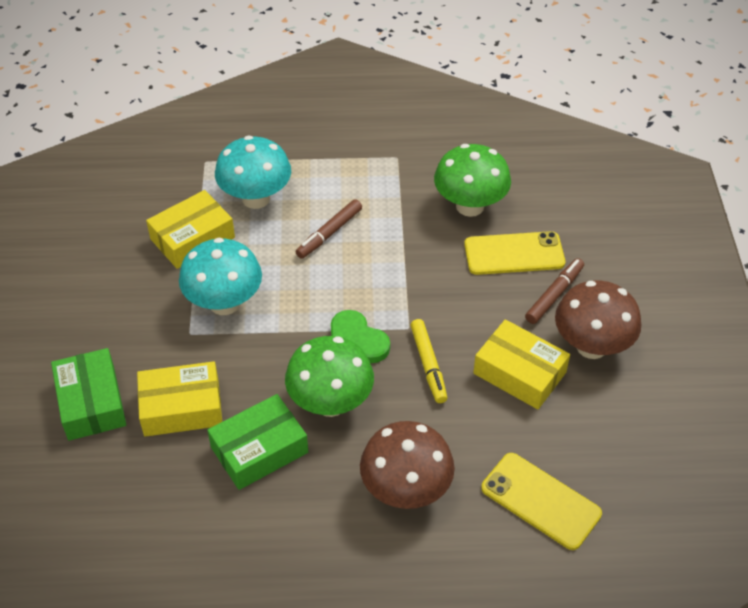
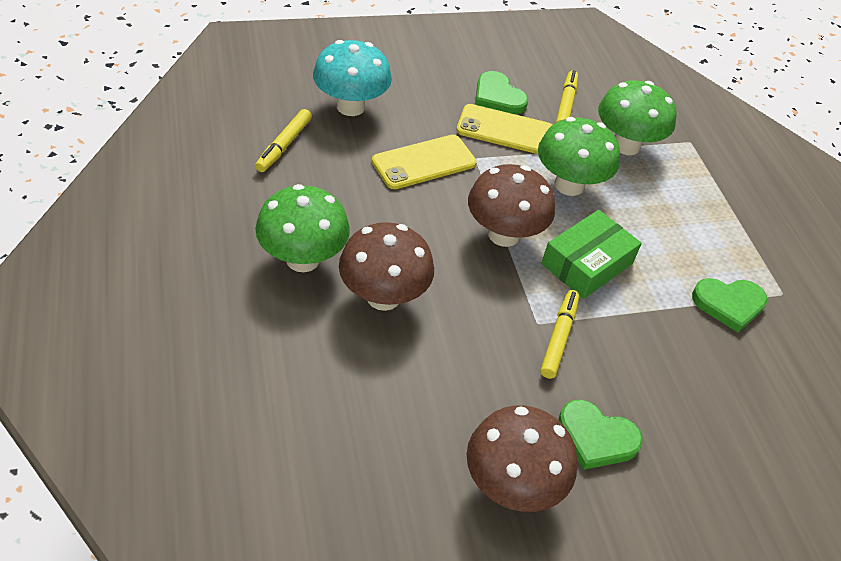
brown marker: 2 -> 0
brown mushroom: 2 -> 3
green box: 2 -> 1
green heart: 1 -> 3
green mushroom: 2 -> 3
turquoise mushroom: 2 -> 1
yellow box: 3 -> 0
yellow marker: 1 -> 3

